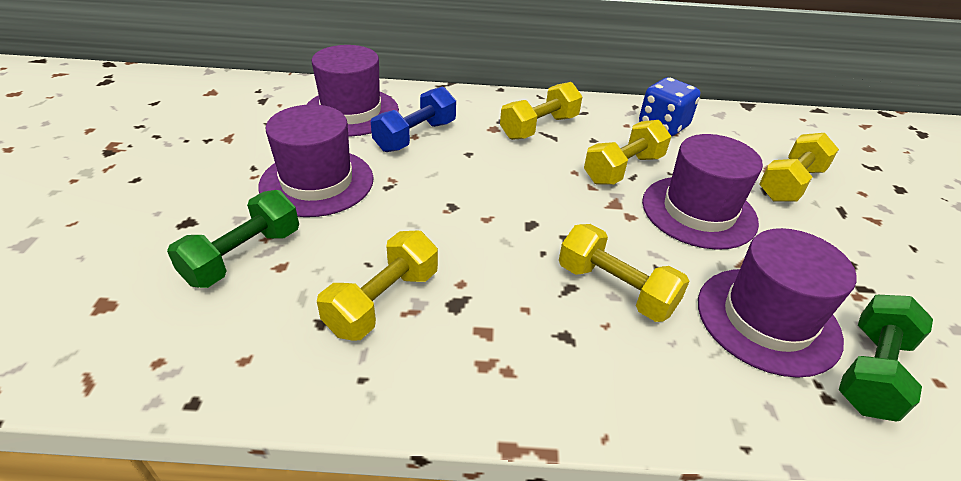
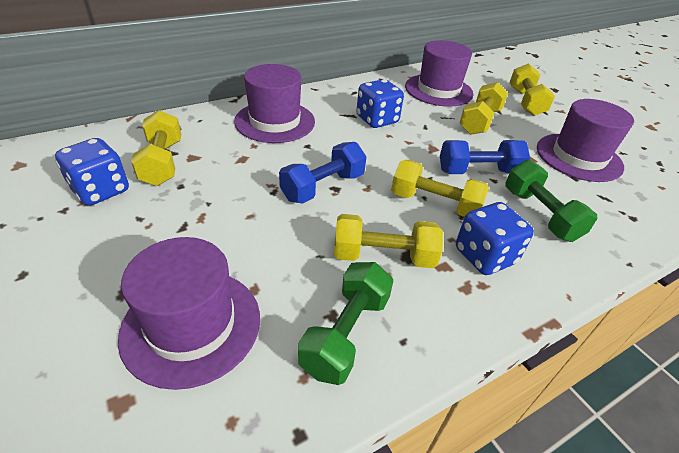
blue dice: 1 -> 3
blue dumbbell: 1 -> 2

